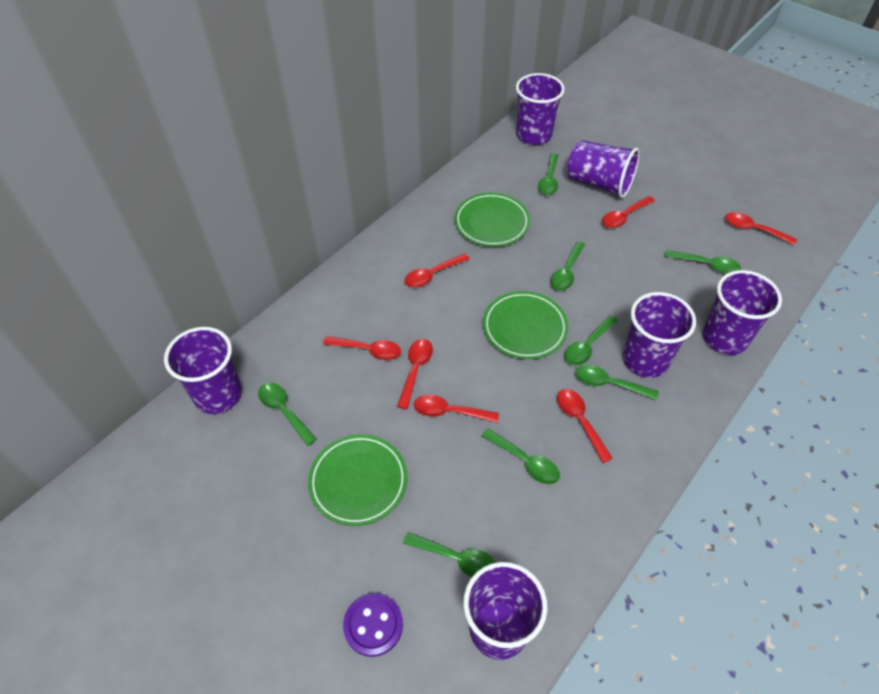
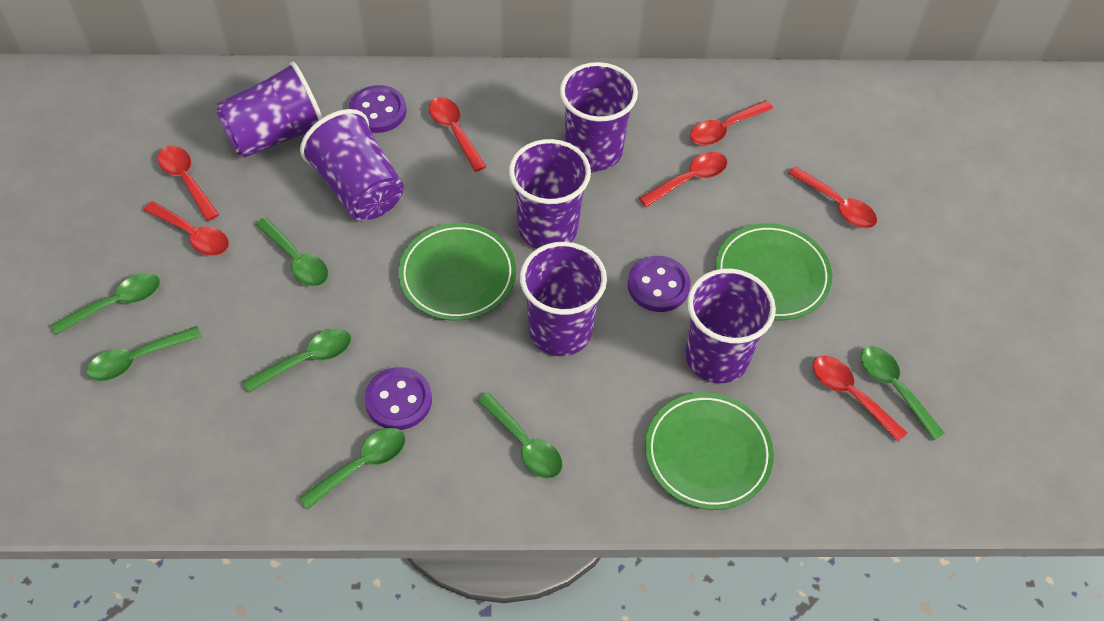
green spoon: 8 -> 7
purple button: 1 -> 3

